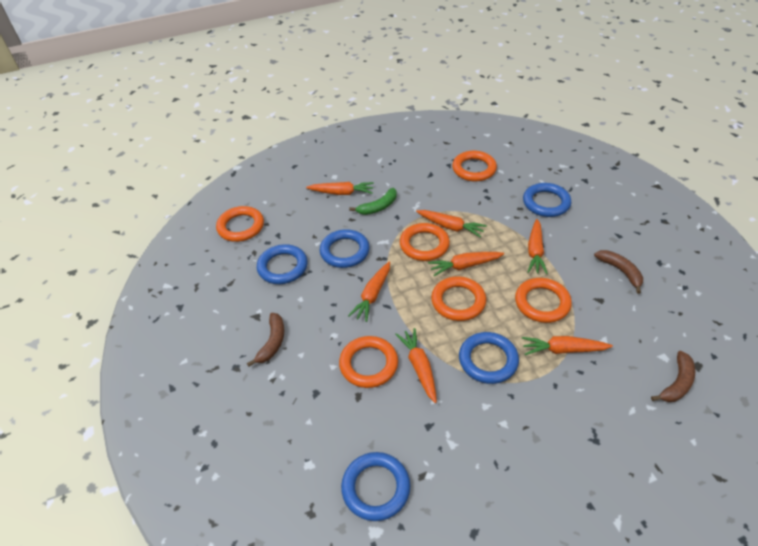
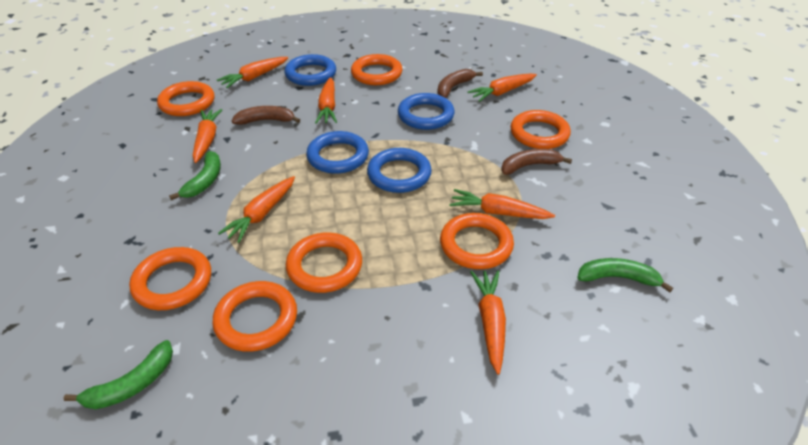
blue ring: 5 -> 4
green banana: 1 -> 3
orange ring: 6 -> 7

